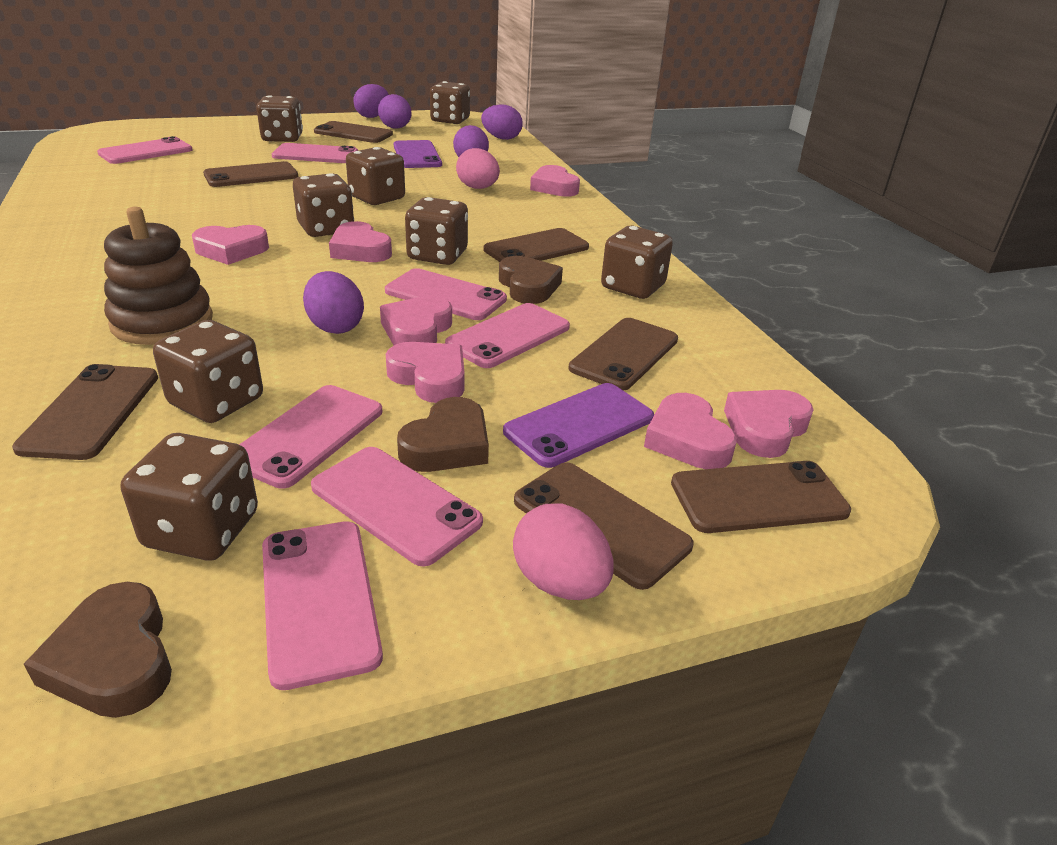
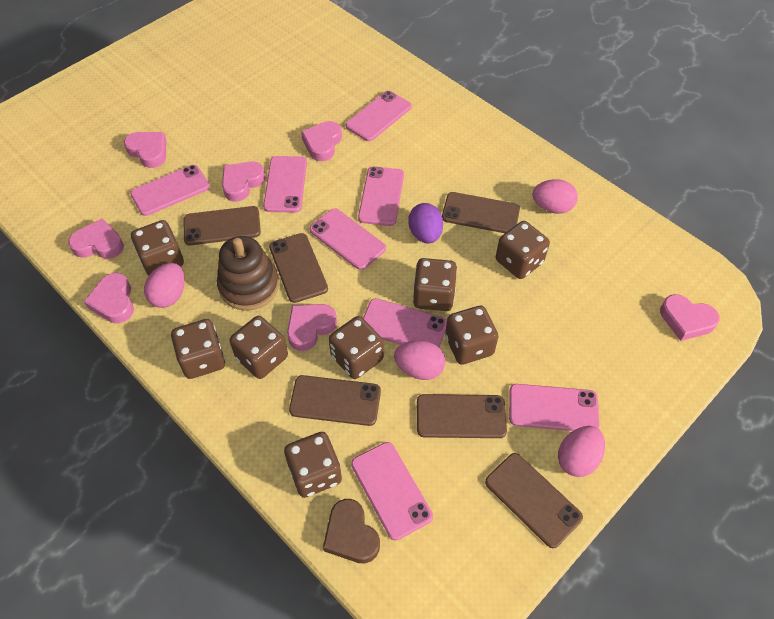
brown heart: 3 -> 1
brown phone: 7 -> 6
pink egg: 2 -> 4
pink phone: 7 -> 8
purple egg: 5 -> 1
purple phone: 2 -> 0

